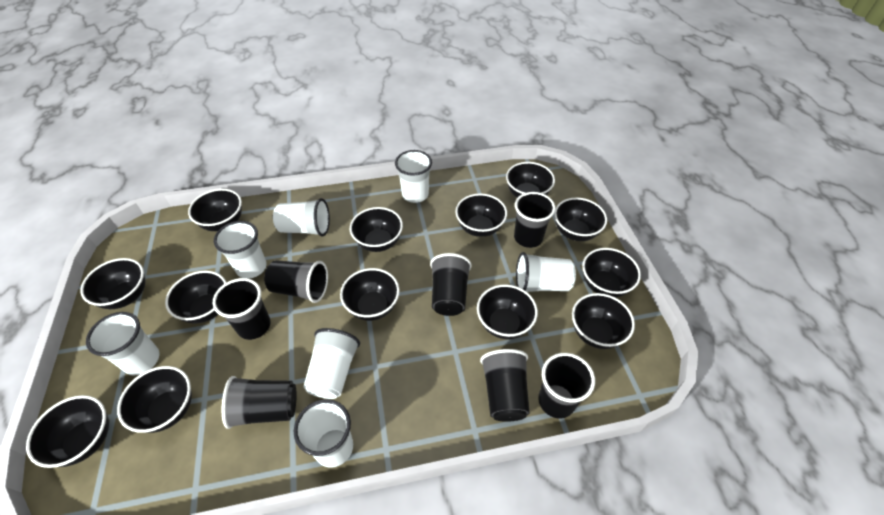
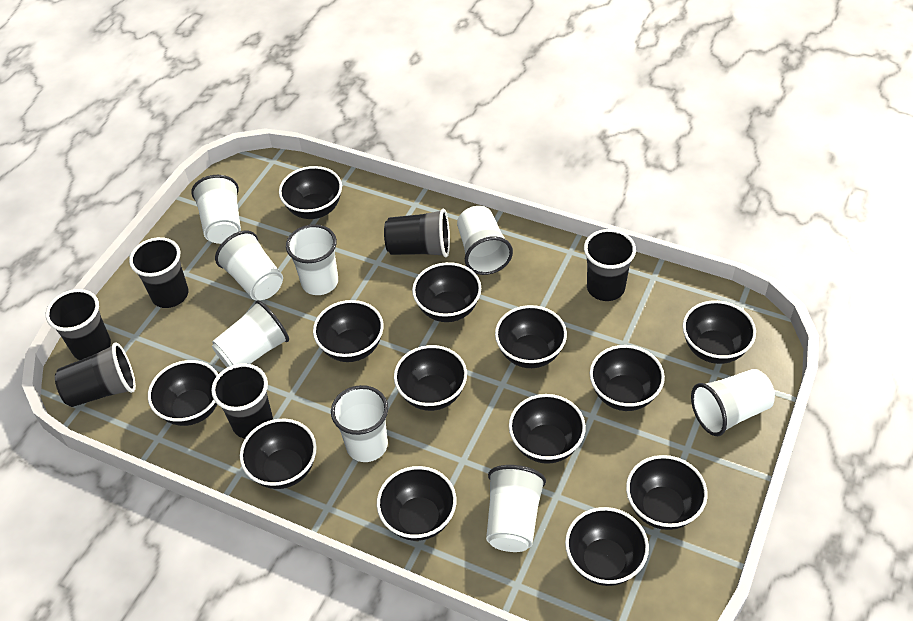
black cup: 7 -> 6
white cup: 7 -> 8

